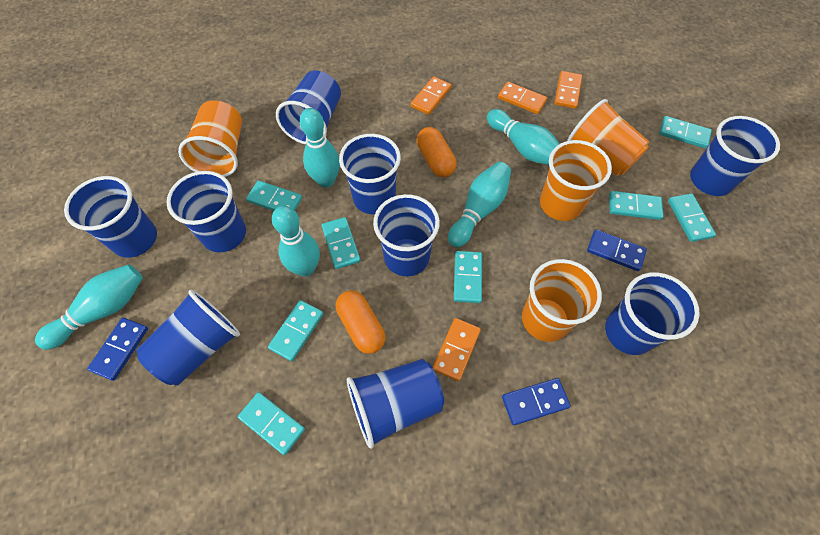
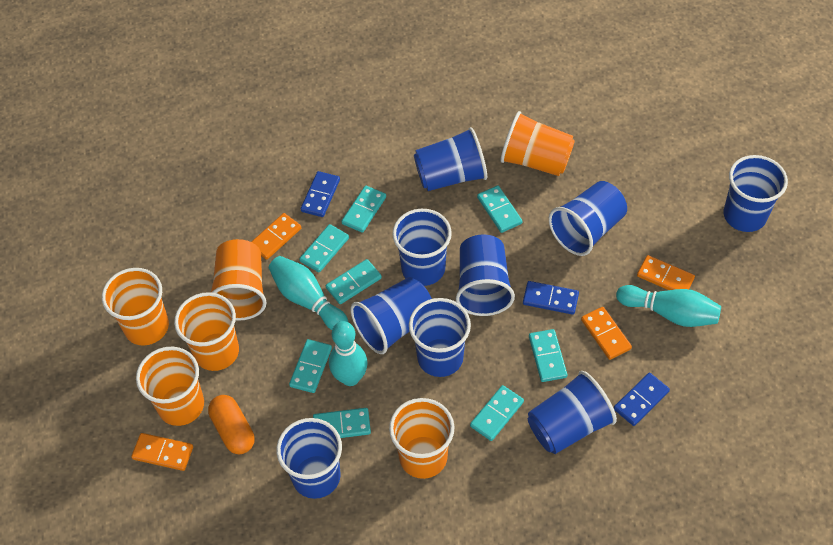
orange capsule: 2 -> 1
orange cup: 4 -> 6
turquoise bowling pin: 5 -> 3

